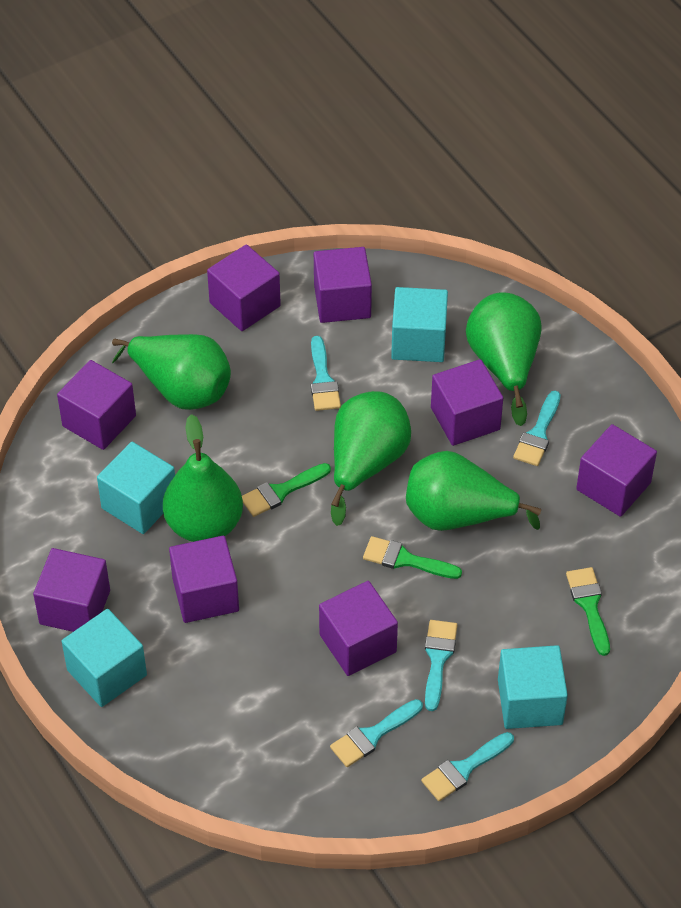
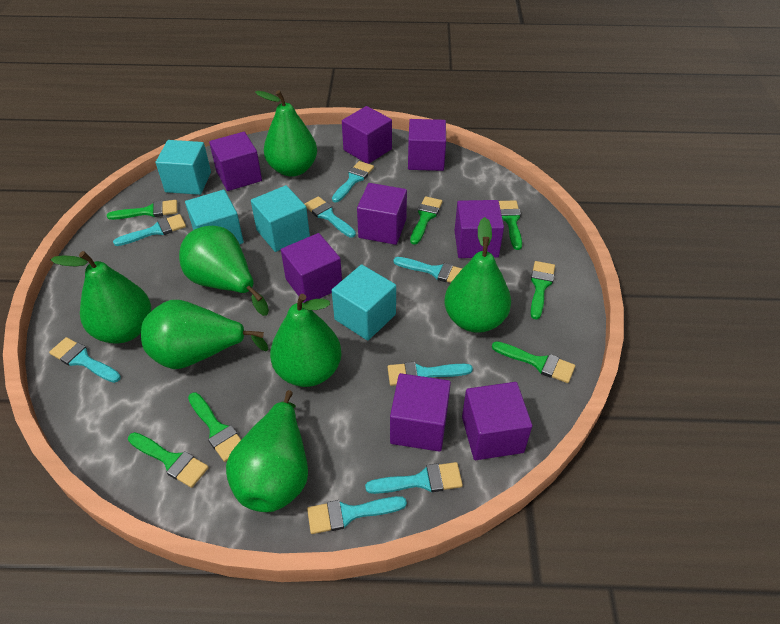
green brush: 3 -> 7
green pear: 5 -> 7
turquoise brush: 5 -> 8

